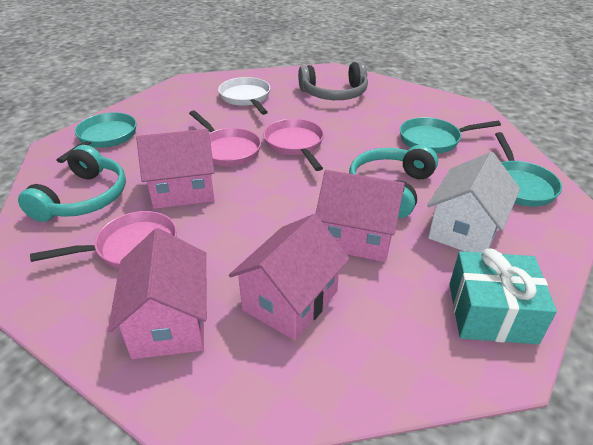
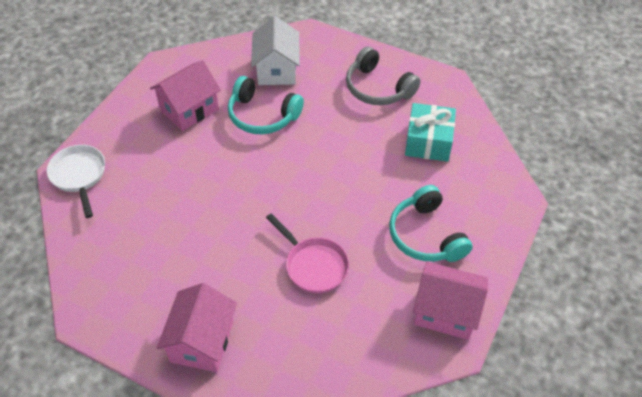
pink house: 4 -> 3
pink pan: 3 -> 1
turquoise pan: 3 -> 0

